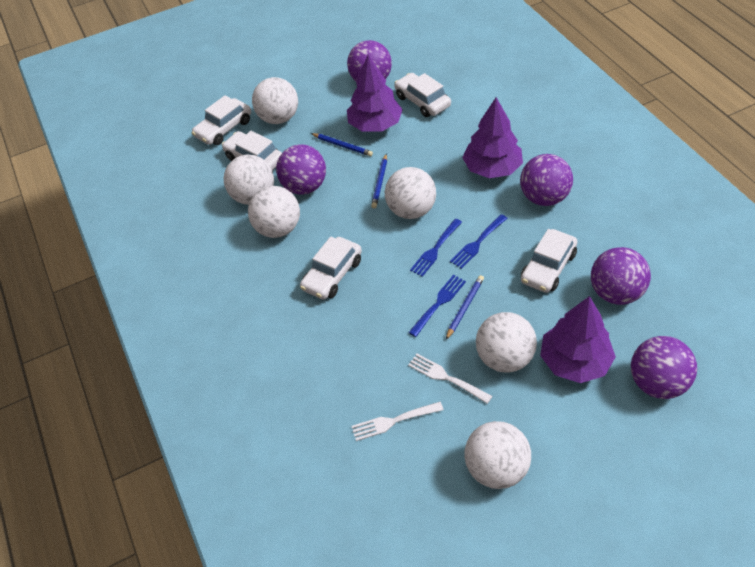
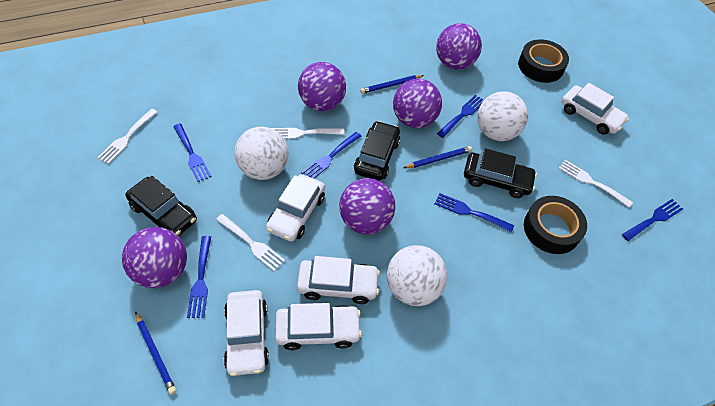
black car: 0 -> 3
black tape: 0 -> 2
blue fork: 3 -> 6
purple tree: 3 -> 0
white ball: 6 -> 3
white fork: 2 -> 4

